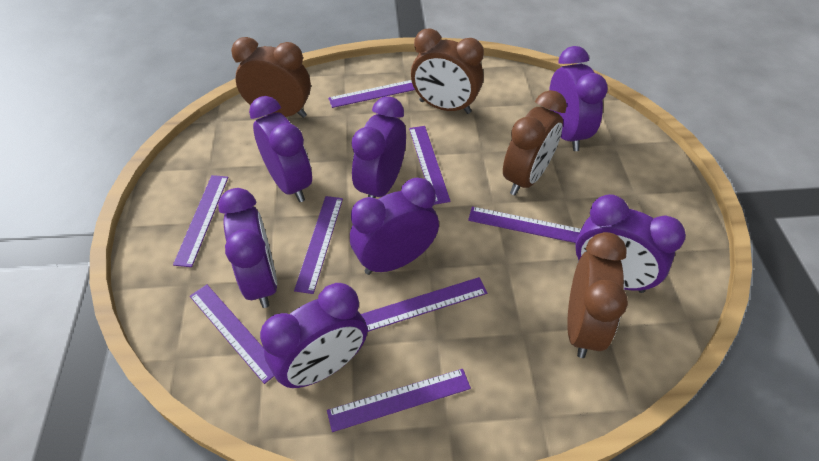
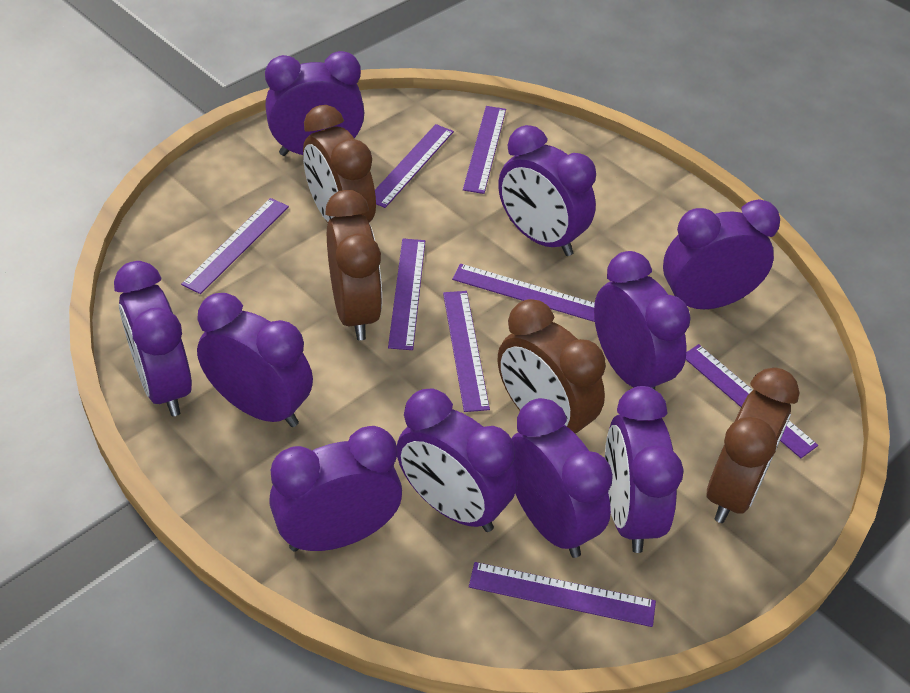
purple clock: 7 -> 10

